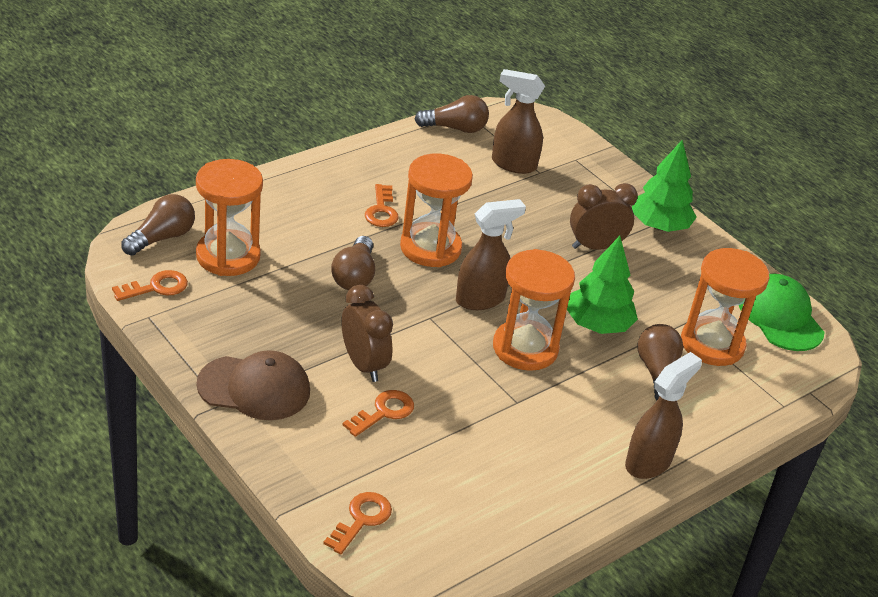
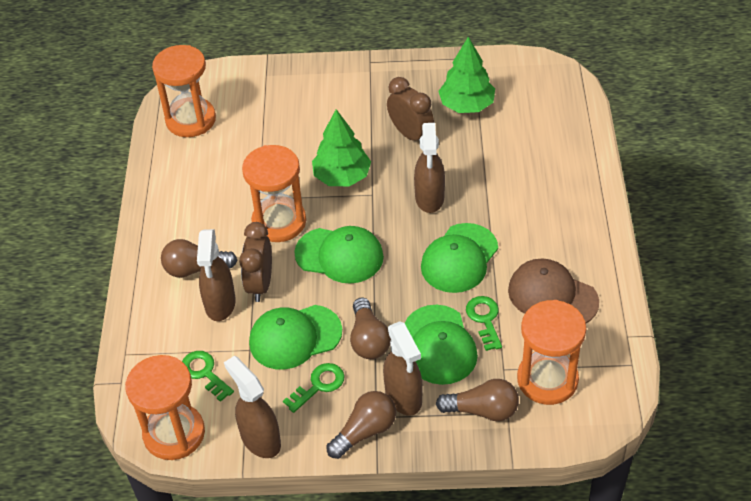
brown spray bottle: 3 -> 4
green cap: 1 -> 4
green key: 0 -> 3
orange key: 4 -> 0

